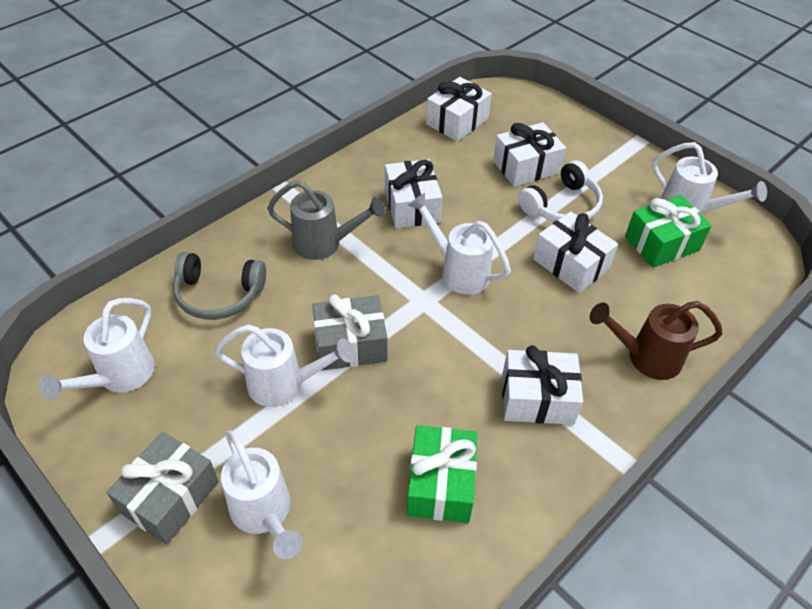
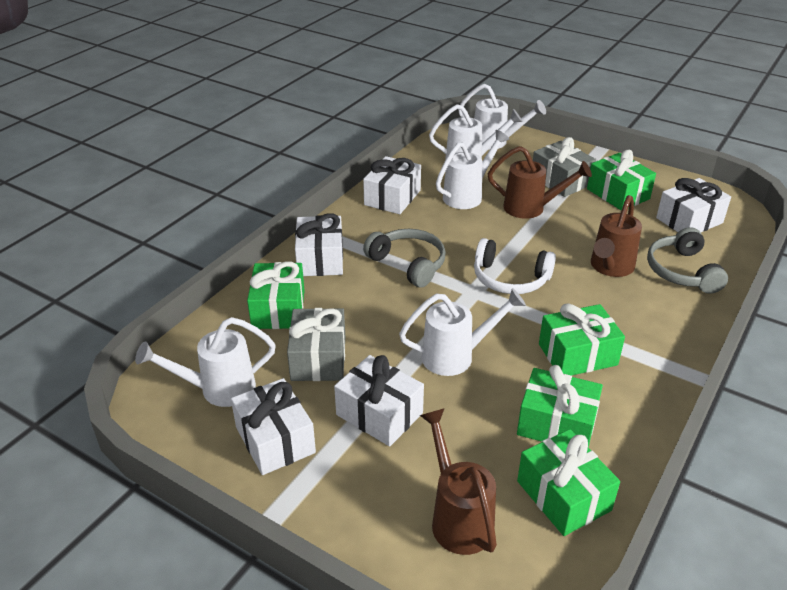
brown watering can: 1 -> 3
green gift: 2 -> 5
grey headphones: 1 -> 2
grey watering can: 1 -> 0

